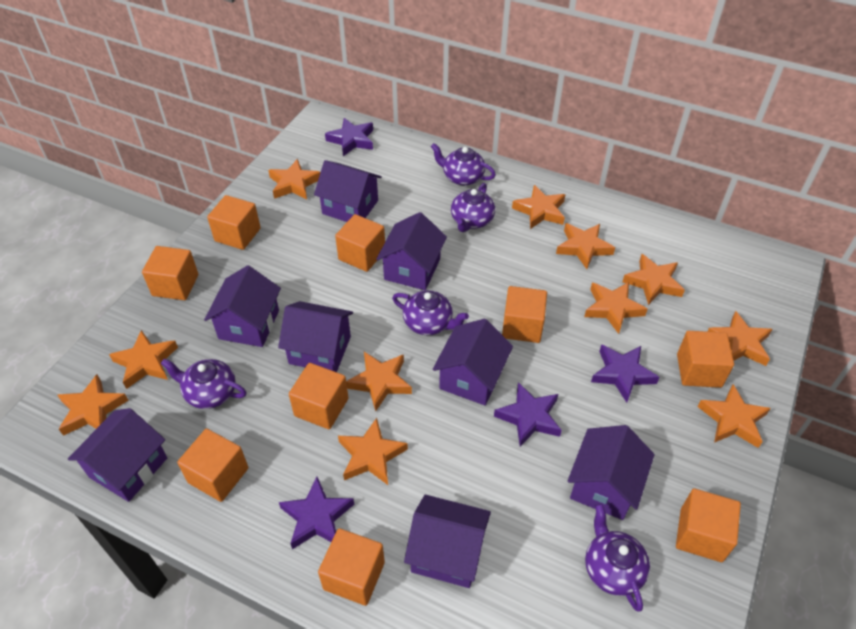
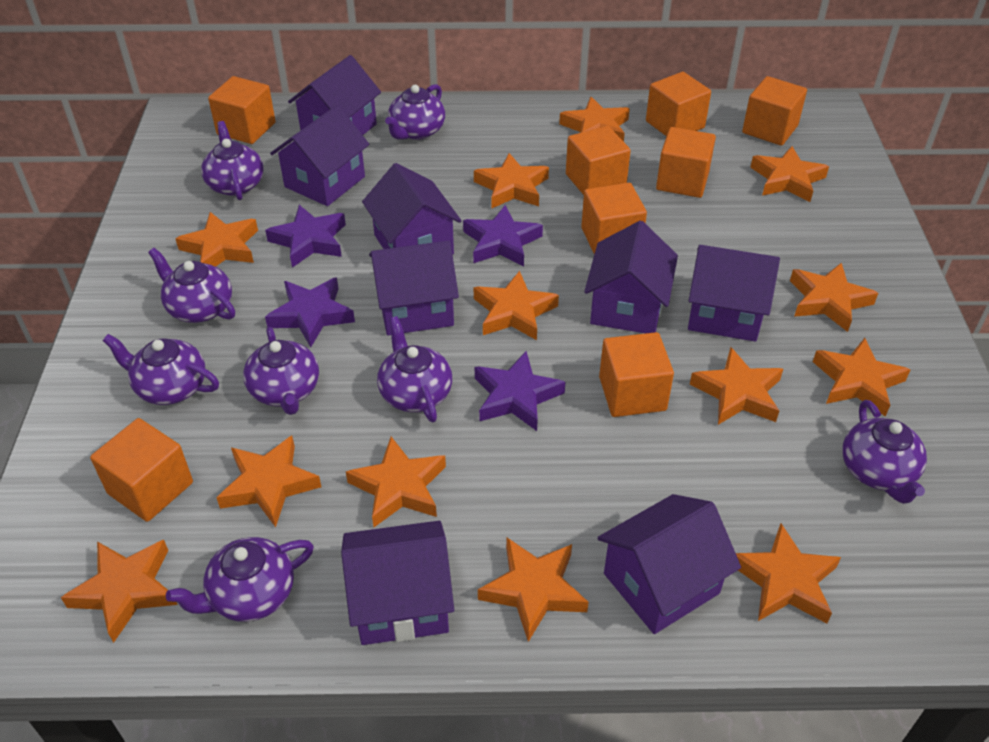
orange cube: 9 -> 8
orange star: 11 -> 13
purple teapot: 5 -> 8

